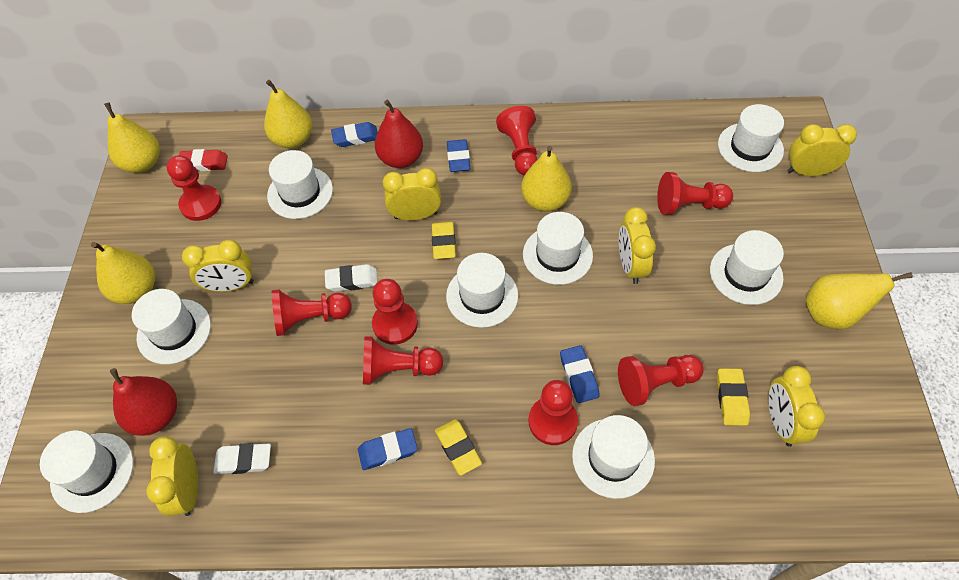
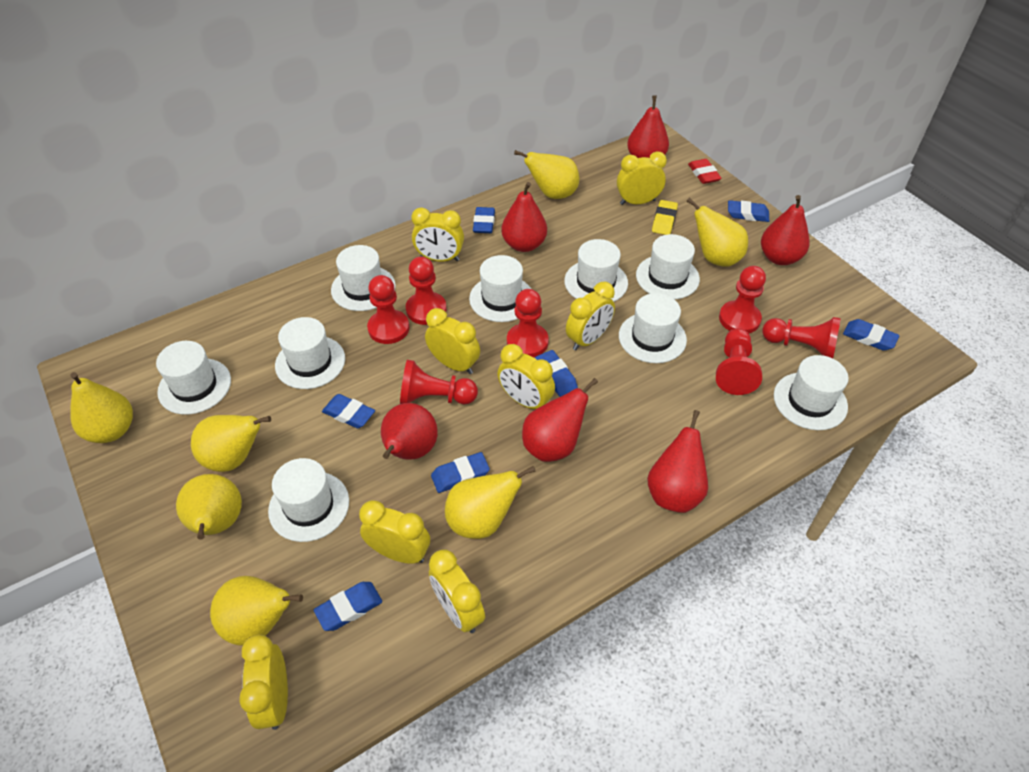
blue eraser: 4 -> 7
red pawn: 8 -> 7
red pear: 2 -> 6
white eraser: 2 -> 0
white hat: 8 -> 9
yellow clock: 6 -> 8
yellow eraser: 3 -> 1
yellow pear: 5 -> 7

